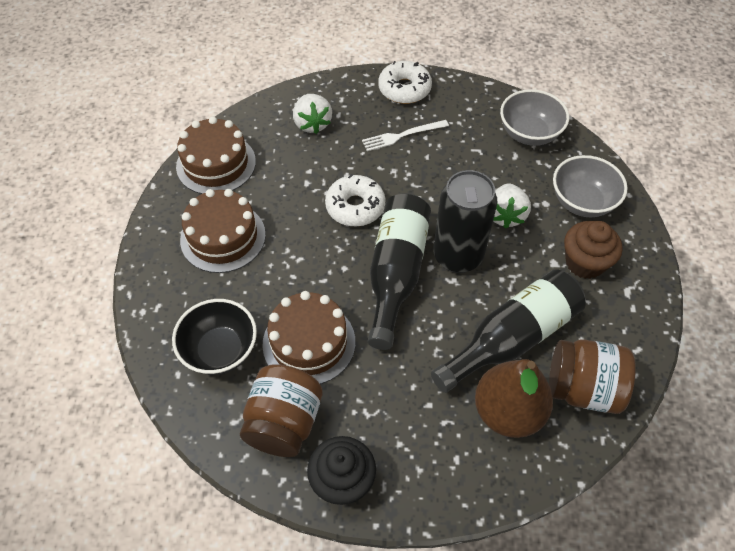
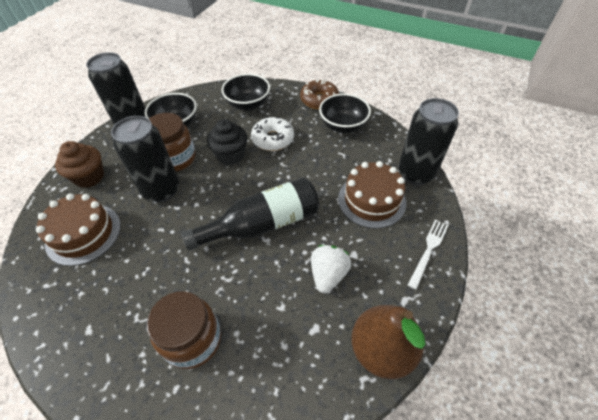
black bottle: 2 -> 1
black bowl: 1 -> 3
black can: 1 -> 3
brown cake: 3 -> 2
brown donut: 0 -> 1
grey bowl: 2 -> 0
white donut: 2 -> 1
white strawberry: 2 -> 1

